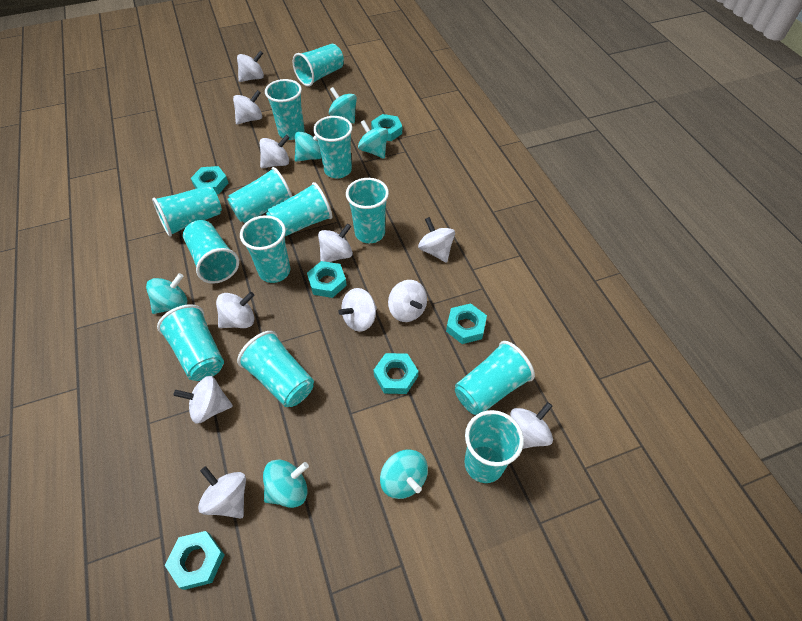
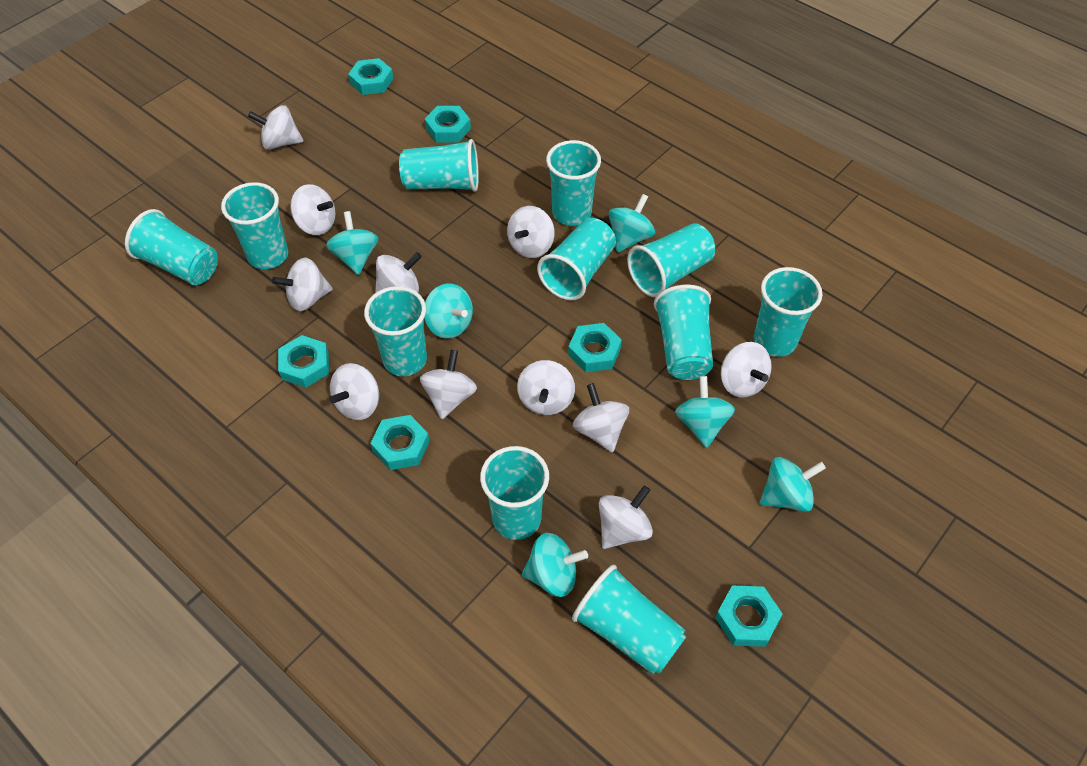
turquoise cup: 13 -> 11

